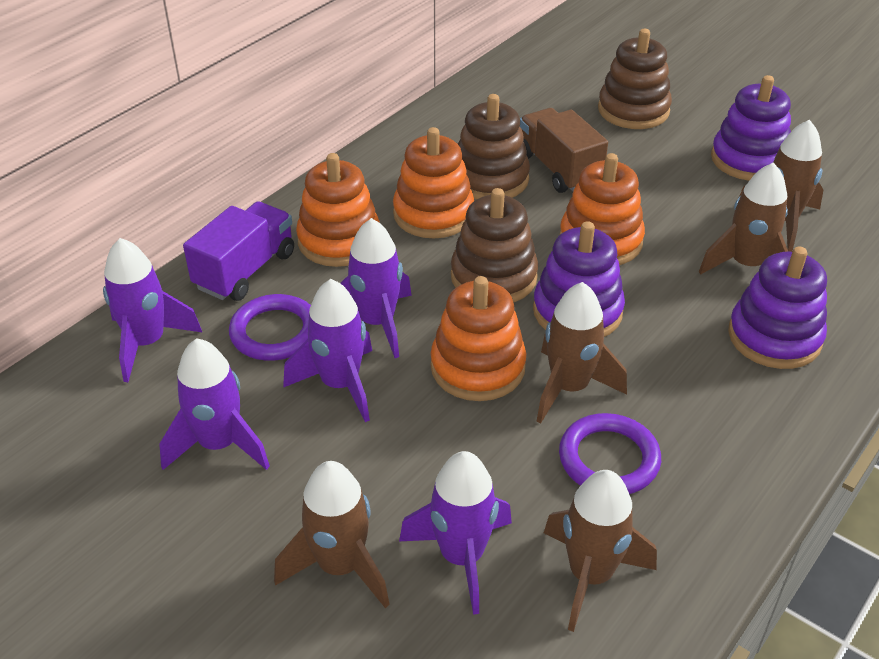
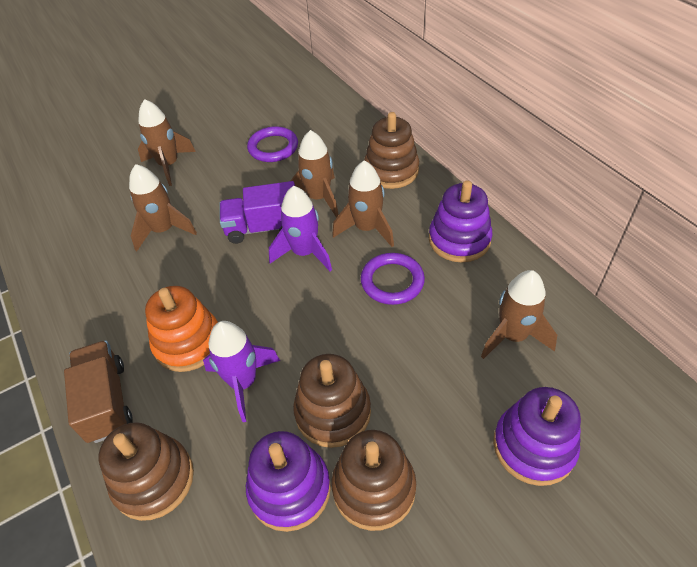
brown stacking toy: 3 -> 4
orange stacking toy: 4 -> 1
purple rocket: 5 -> 2

